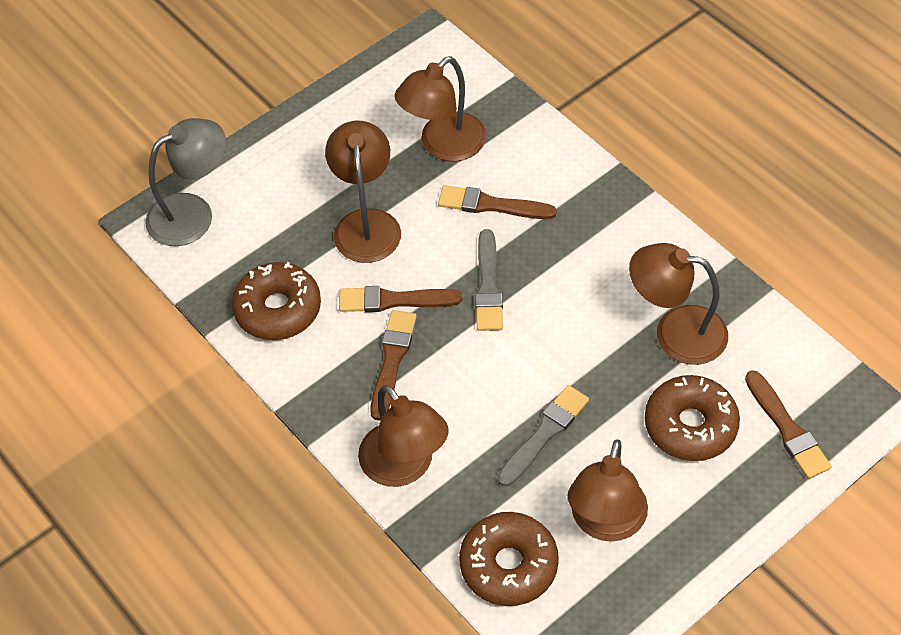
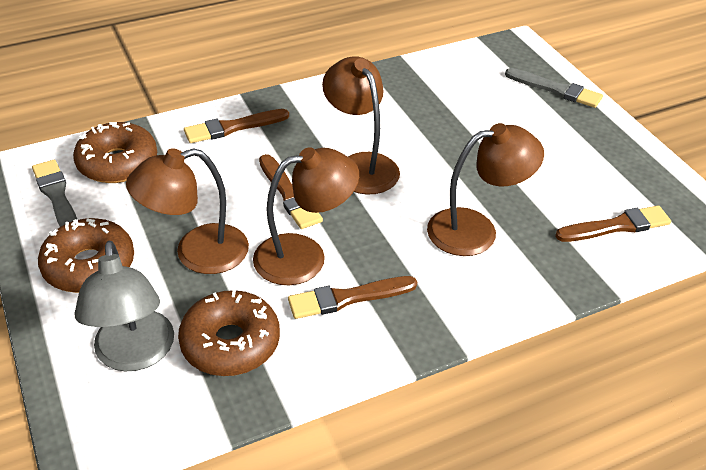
brown lamp: 5 -> 4

